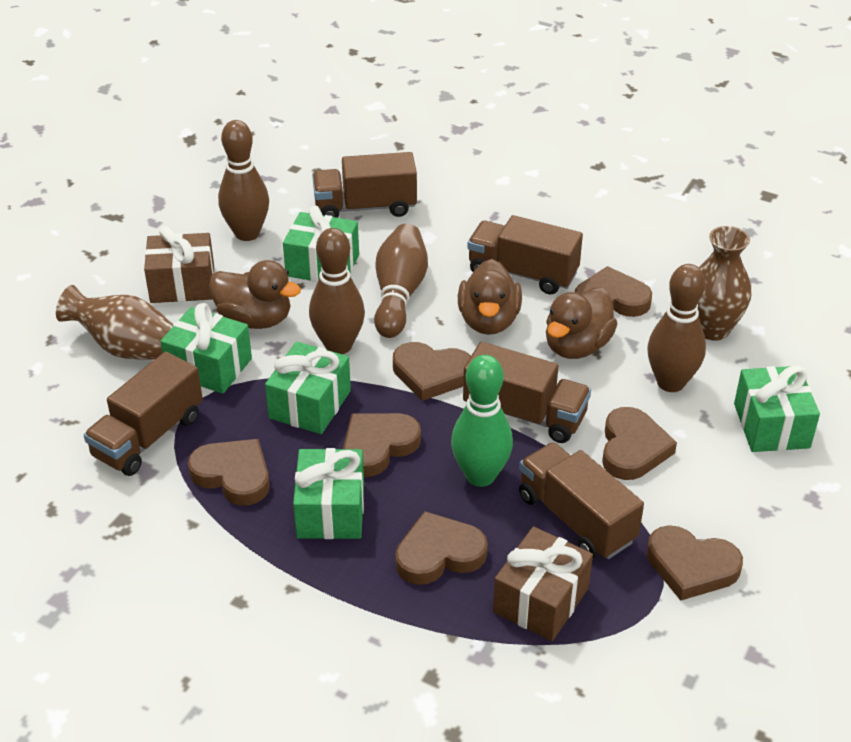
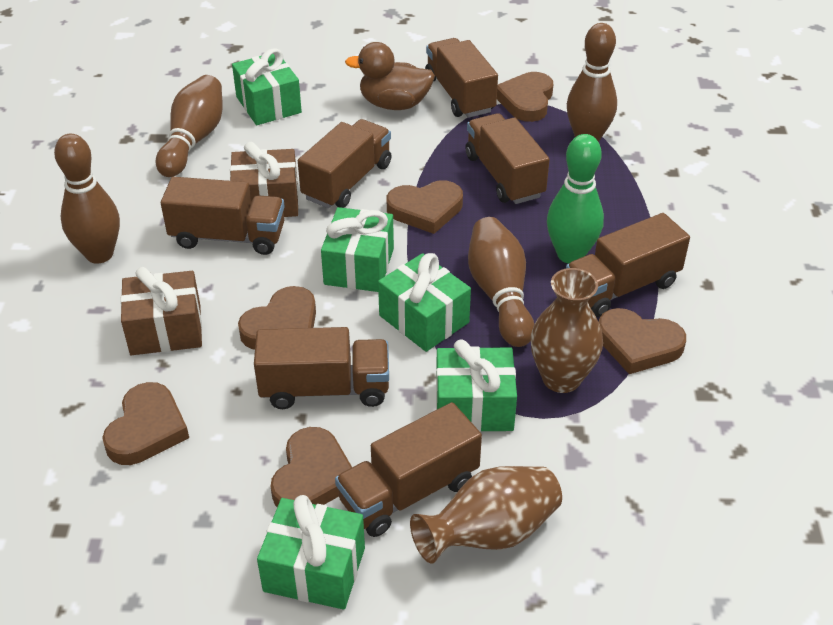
brown duck: 3 -> 1
brown heart: 7 -> 6
brown truck: 5 -> 7

